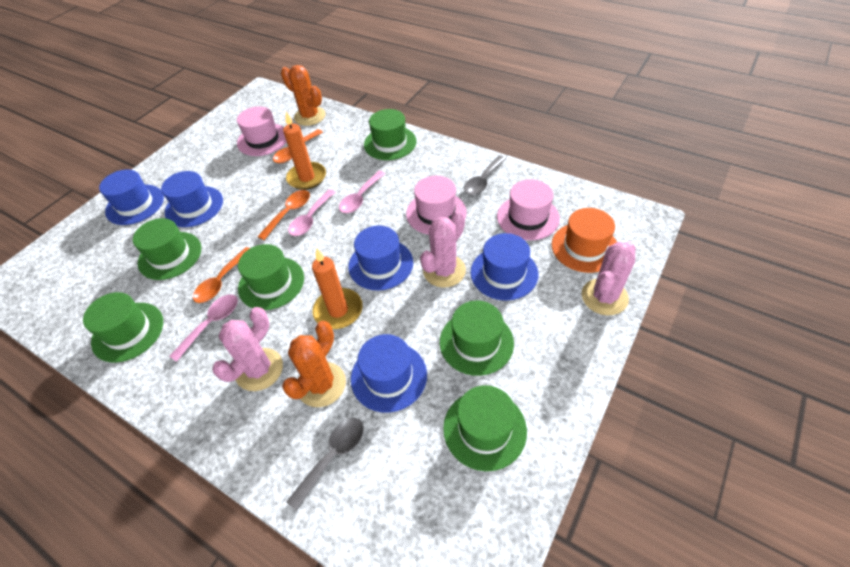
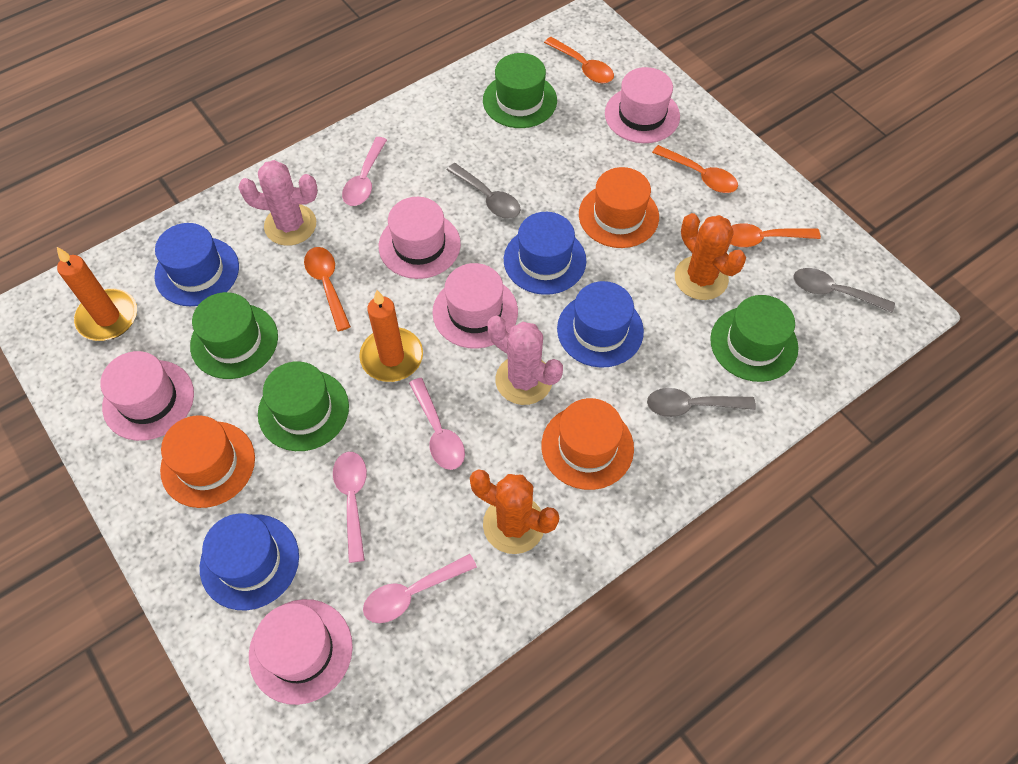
blue hat: 5 -> 4
green hat: 6 -> 4
grey spoon: 2 -> 3
orange hat: 1 -> 3
orange spoon: 3 -> 4
pink cactus: 3 -> 2
pink hat: 3 -> 5
pink spoon: 3 -> 4

